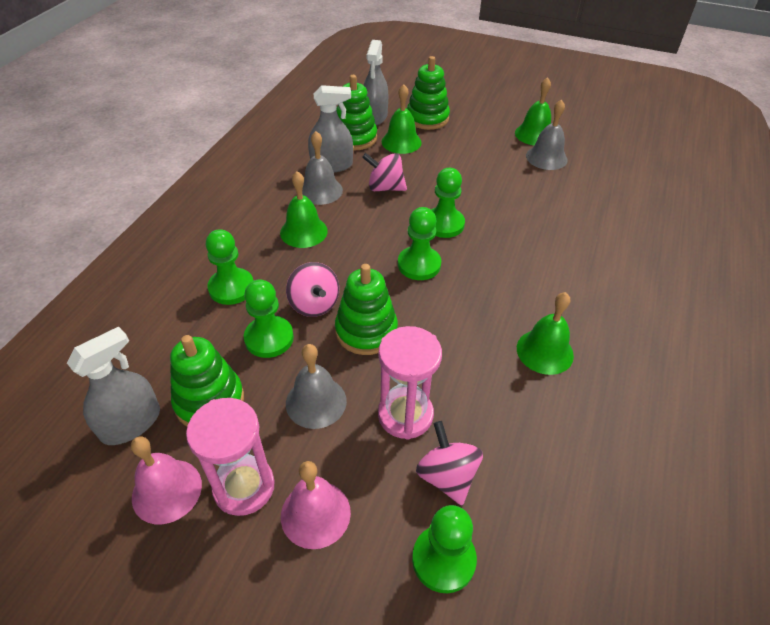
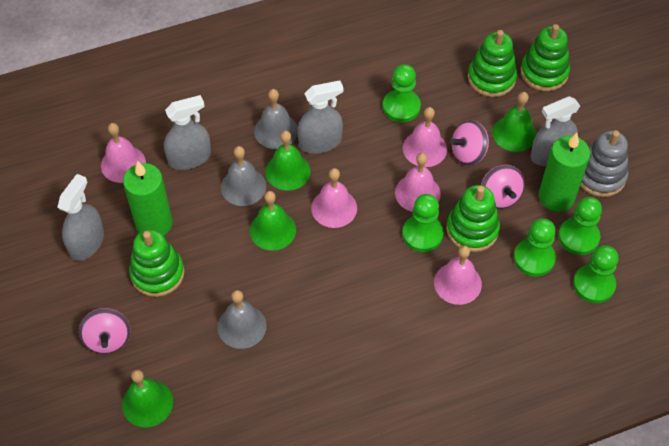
green candle: 0 -> 2
grey spray bottle: 3 -> 4
grey stacking toy: 0 -> 1
pink bell: 2 -> 5
pink hourglass: 2 -> 0

